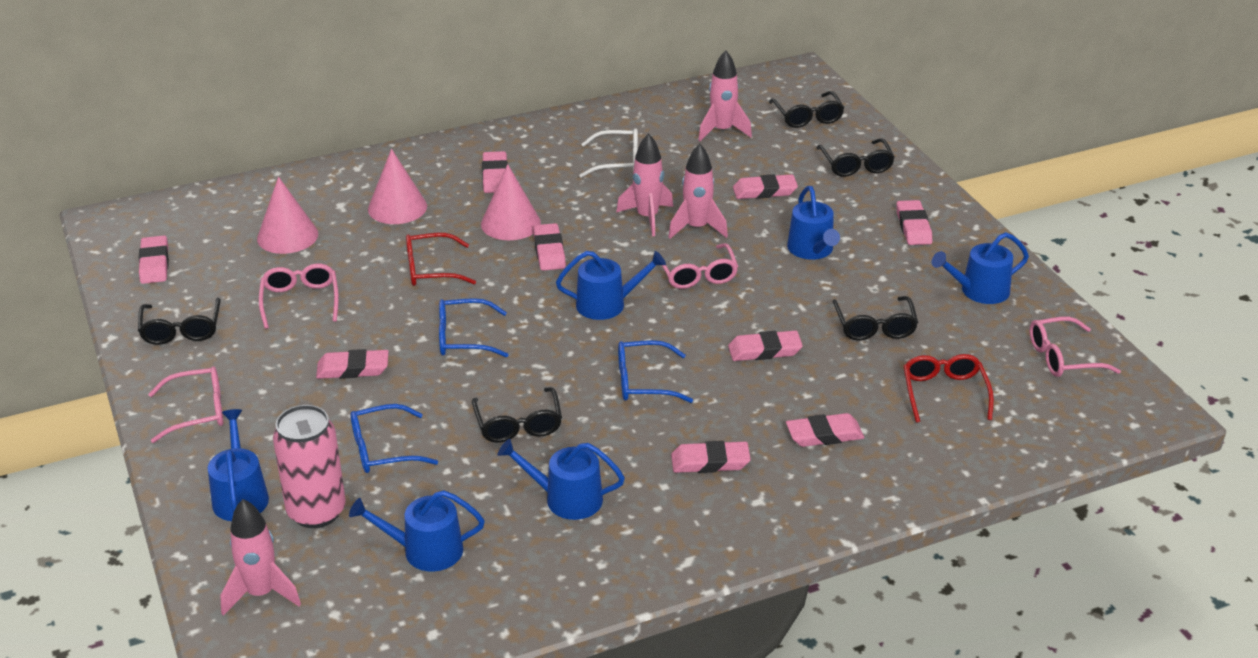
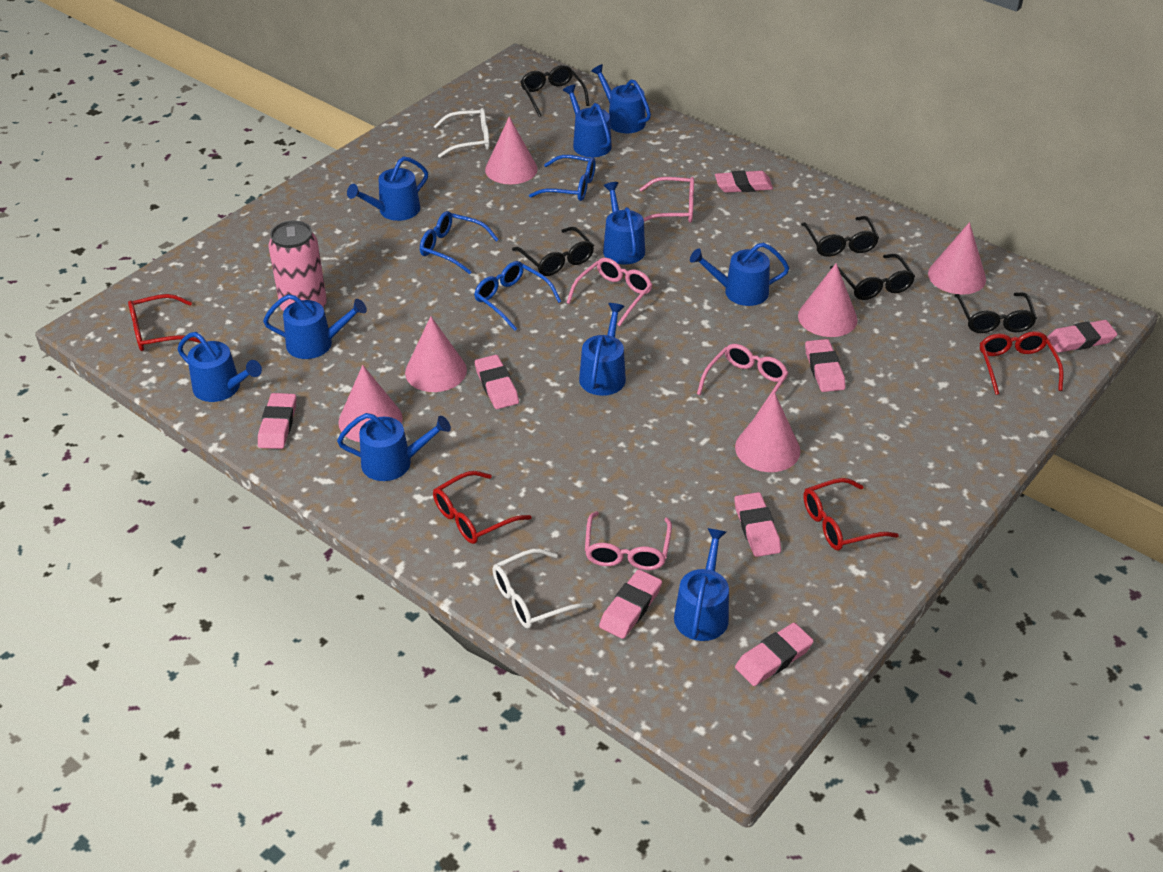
blue watering can: 6 -> 10
pink cone: 3 -> 6
pink eraser: 9 -> 8
pink rocket: 4 -> 0
red glasses: 2 -> 4
white glasses: 1 -> 2

